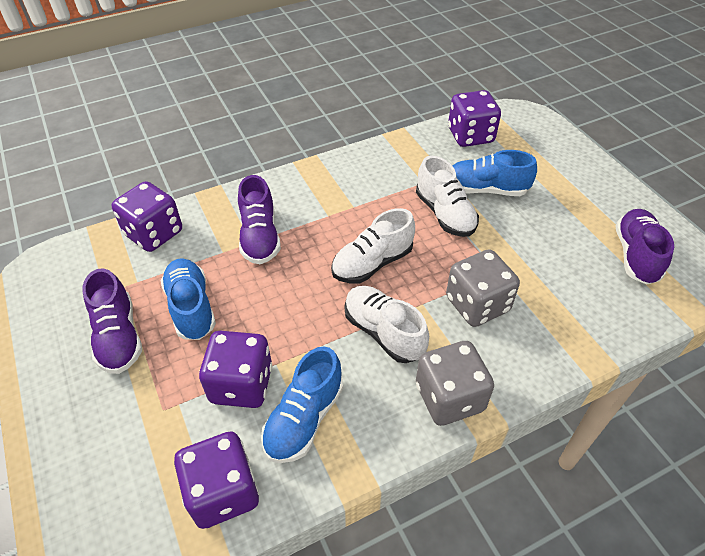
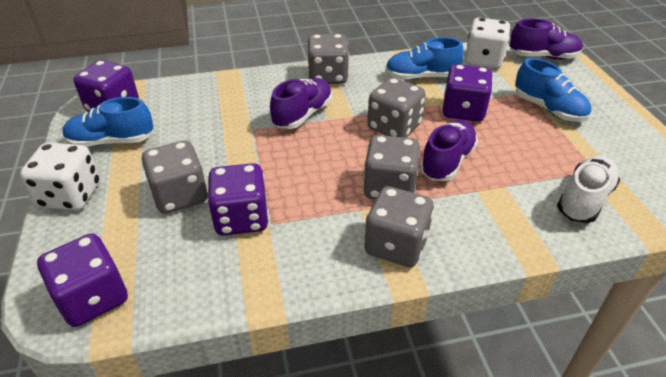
grey dice: 2 -> 5
white dice: 0 -> 2
white shoe: 3 -> 1

